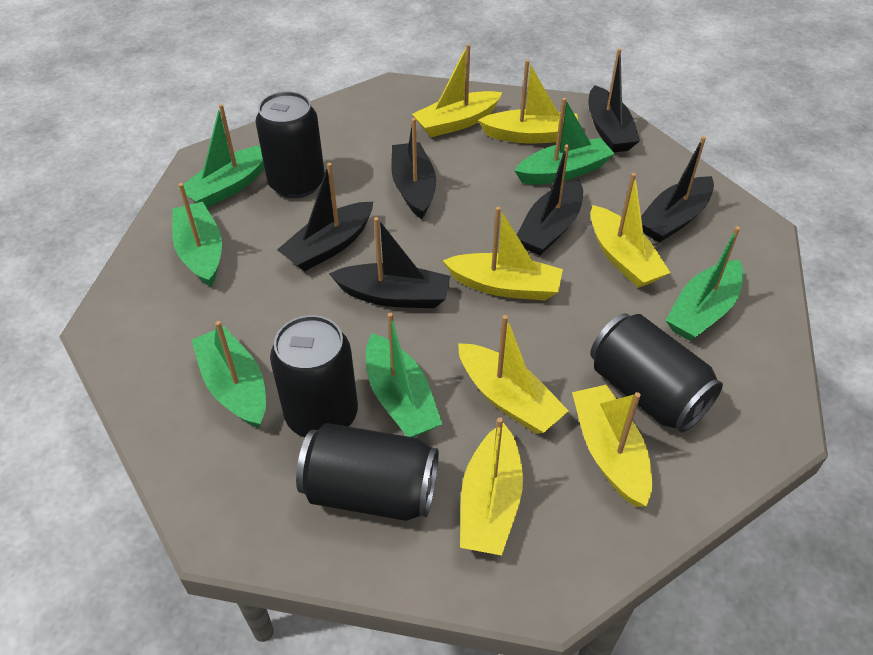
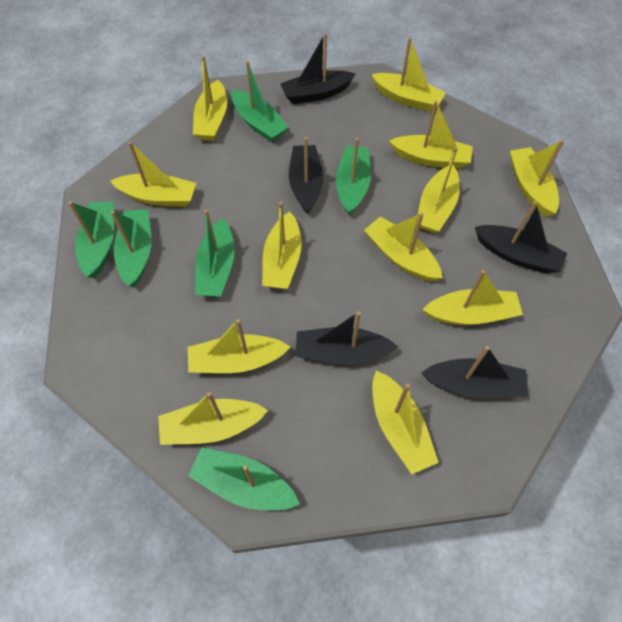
black boat: 6 -> 5
black can: 4 -> 0
yellow boat: 7 -> 12

